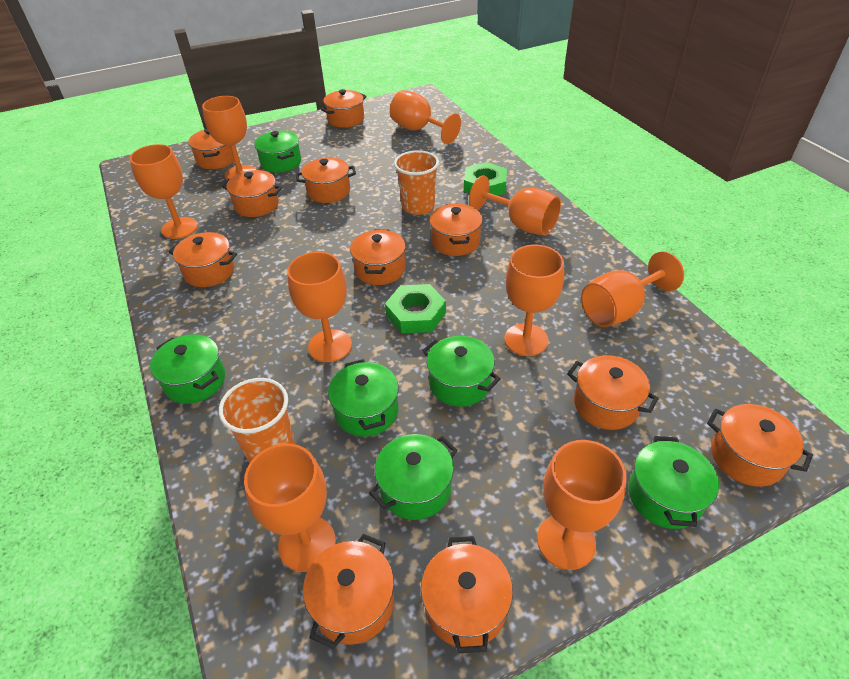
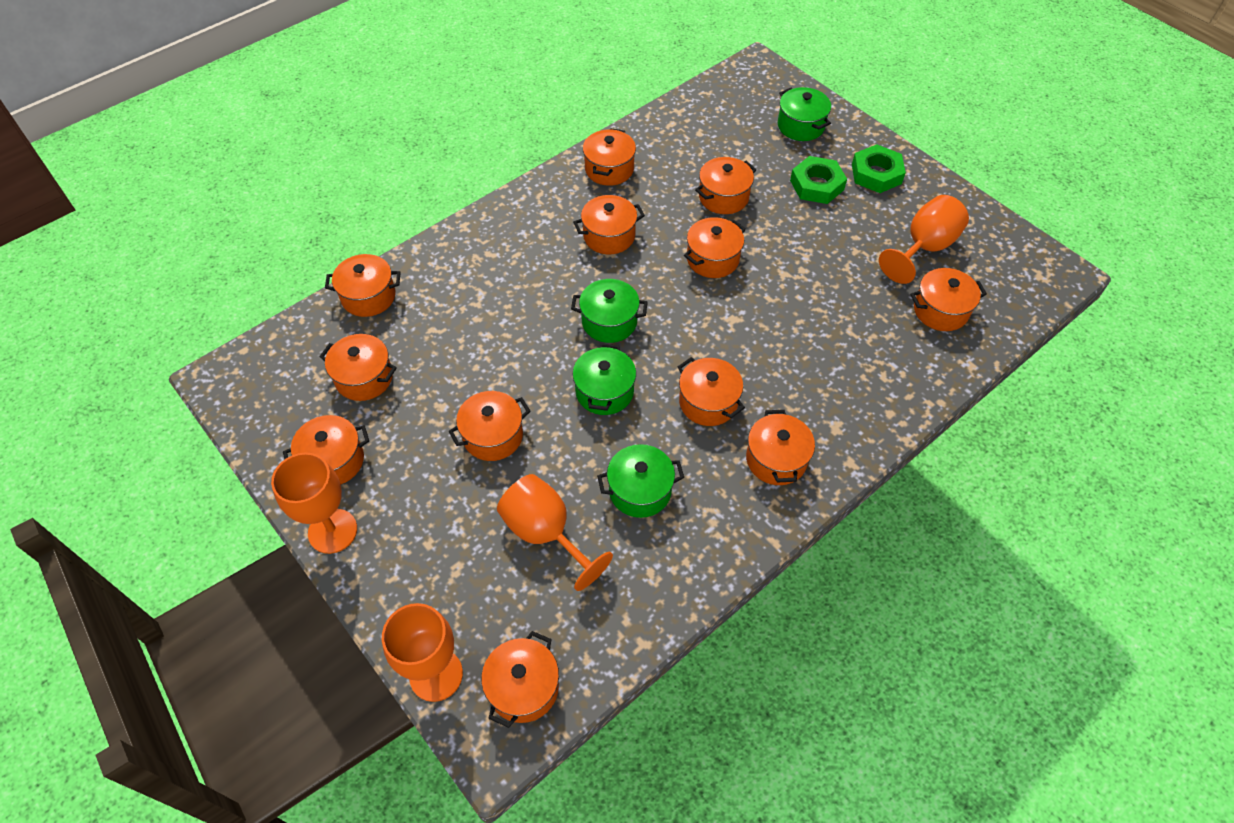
green pot: 6 -> 4
orange cup: 2 -> 0
orange goblet: 9 -> 4
orange pot: 11 -> 12

